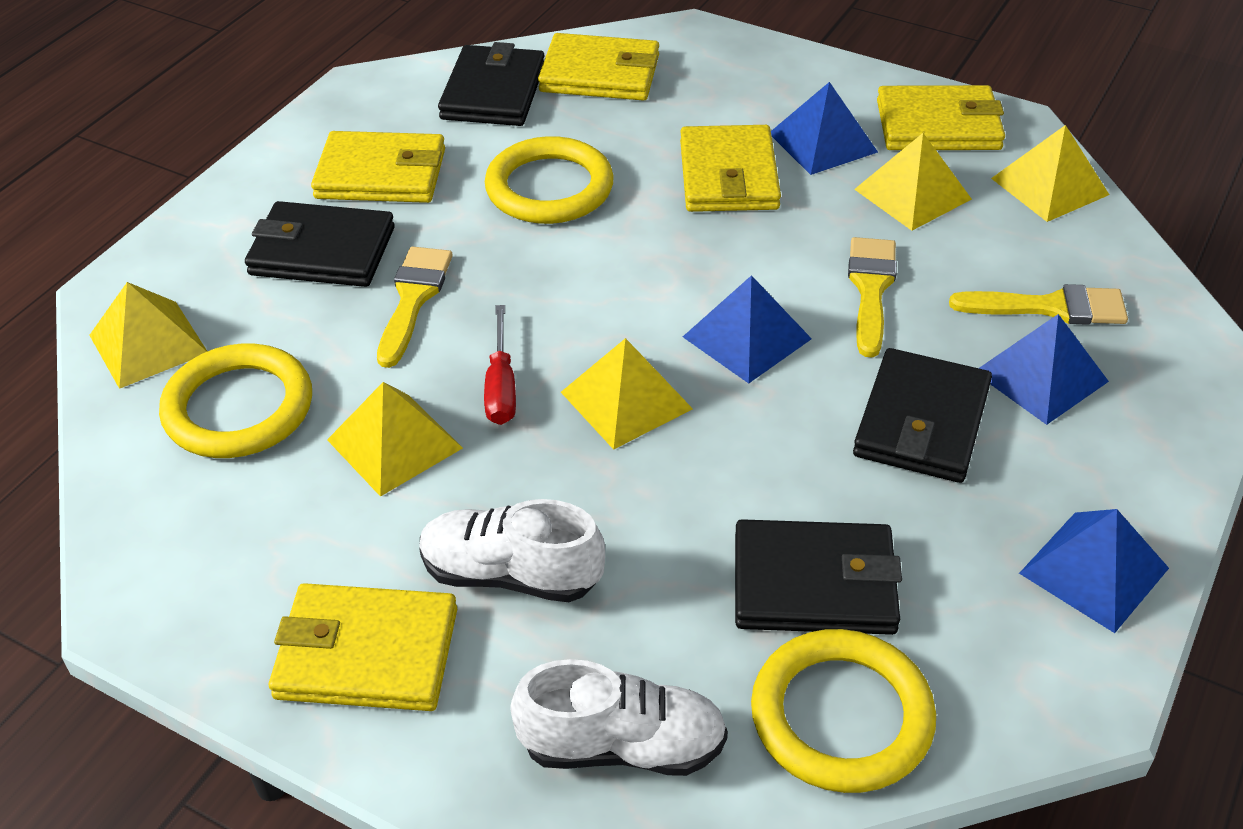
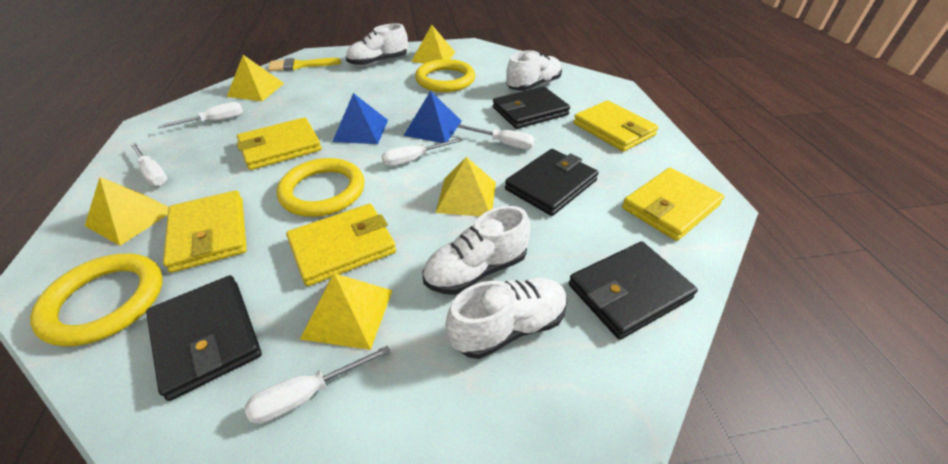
blue pyramid: 4 -> 2
red screwdriver: 1 -> 0
white screwdriver: 0 -> 5
white shoe: 2 -> 4
yellow brush: 3 -> 1

